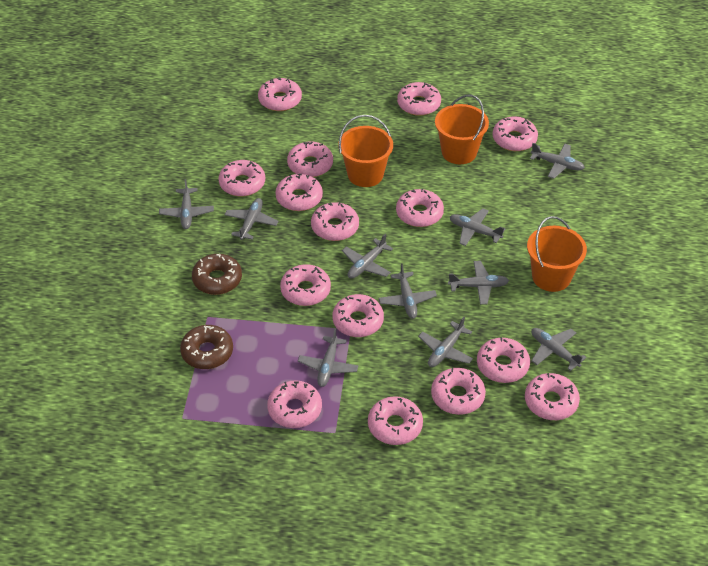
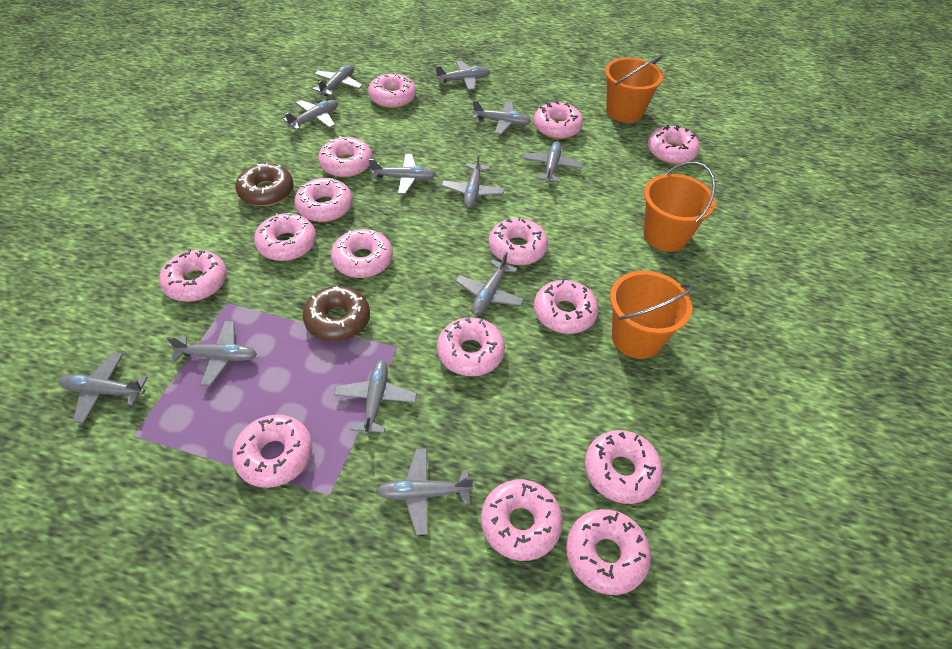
grey plane: 10 -> 12

